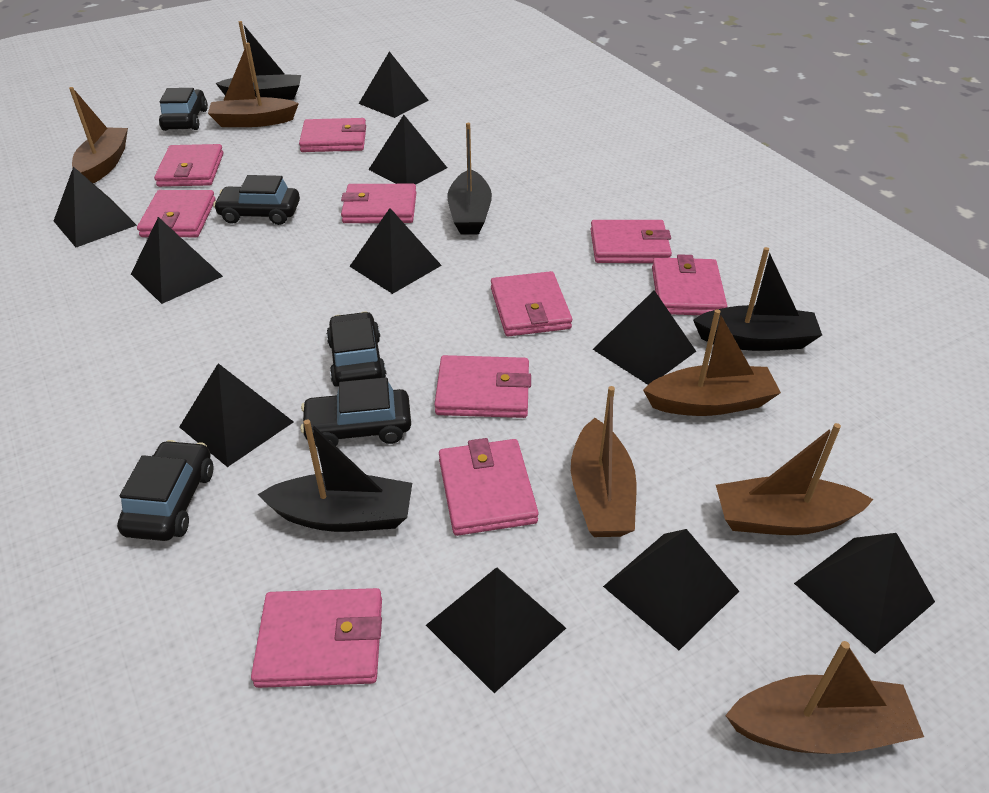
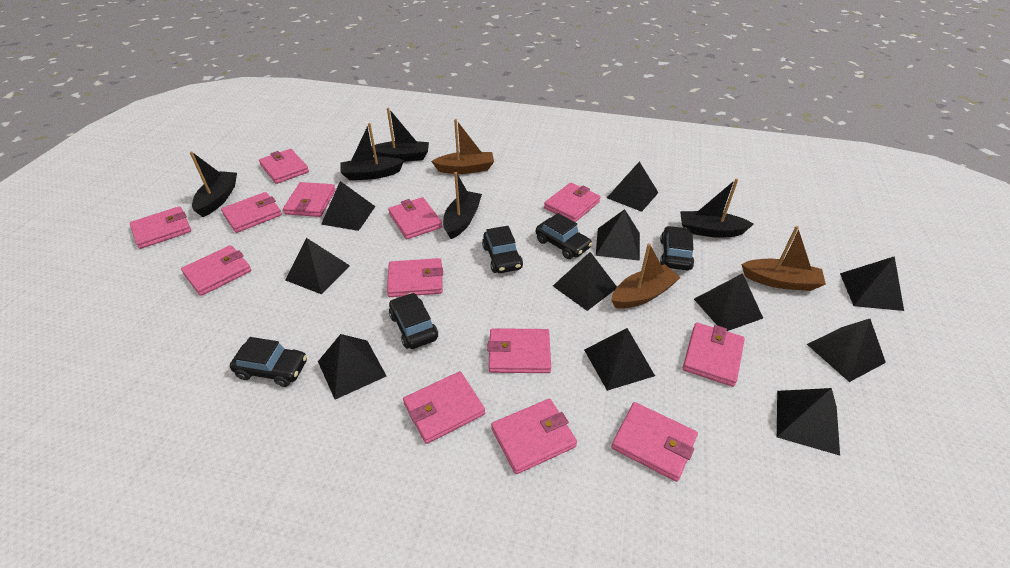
black boat: 4 -> 5
black pyramid: 10 -> 11
brown boat: 6 -> 3
pink wallet: 10 -> 13

